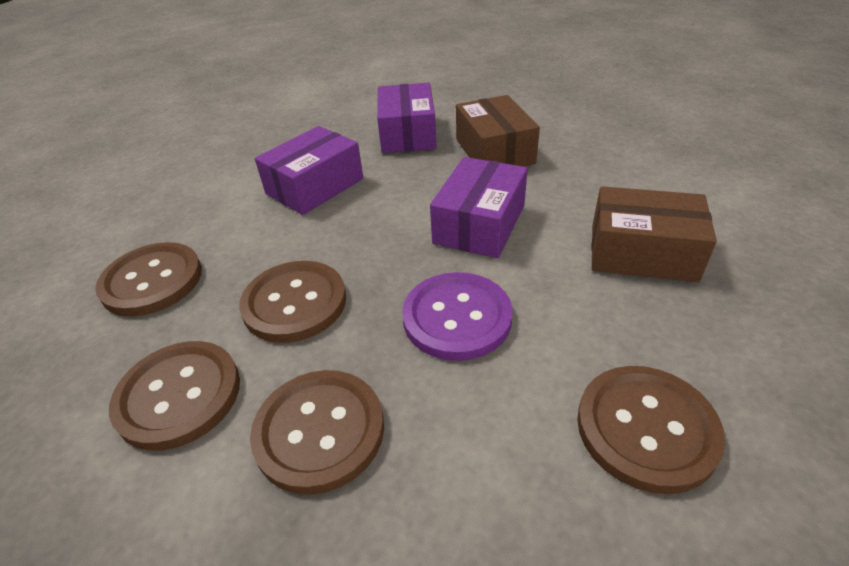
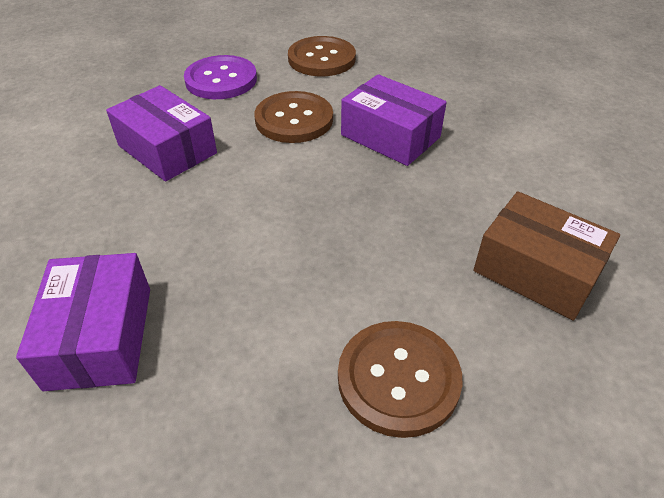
brown box: 2 -> 1
brown button: 5 -> 3

